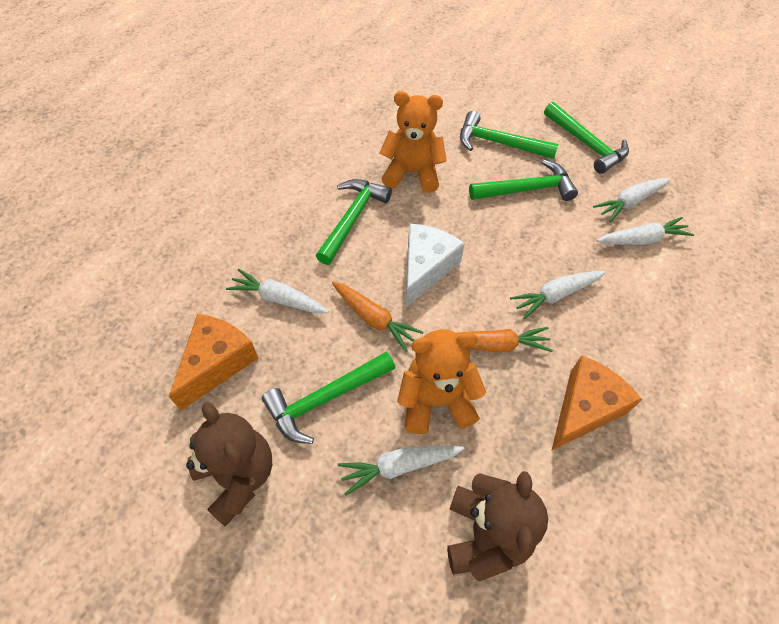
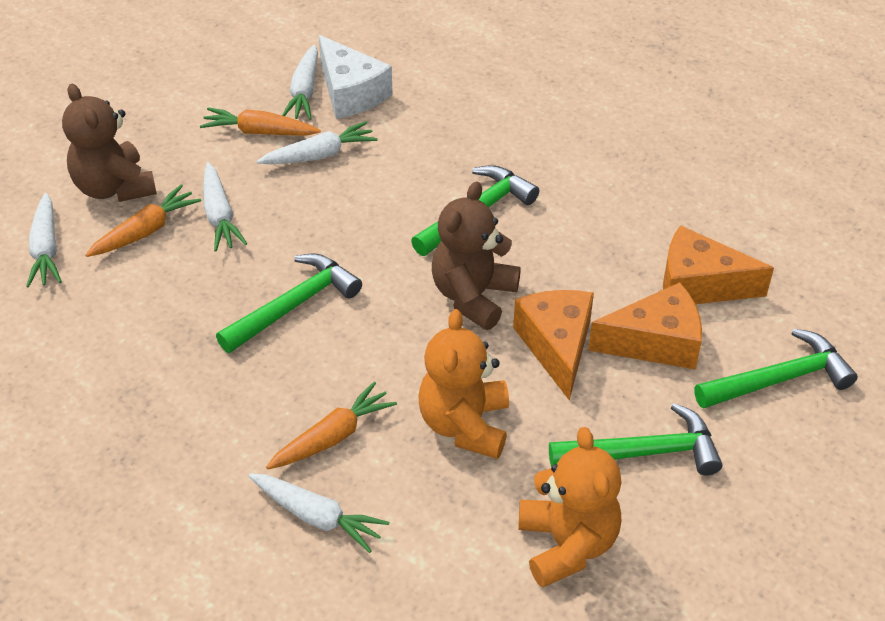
green hammer: 5 -> 4
orange carrot: 2 -> 3
orange cheese: 2 -> 3

